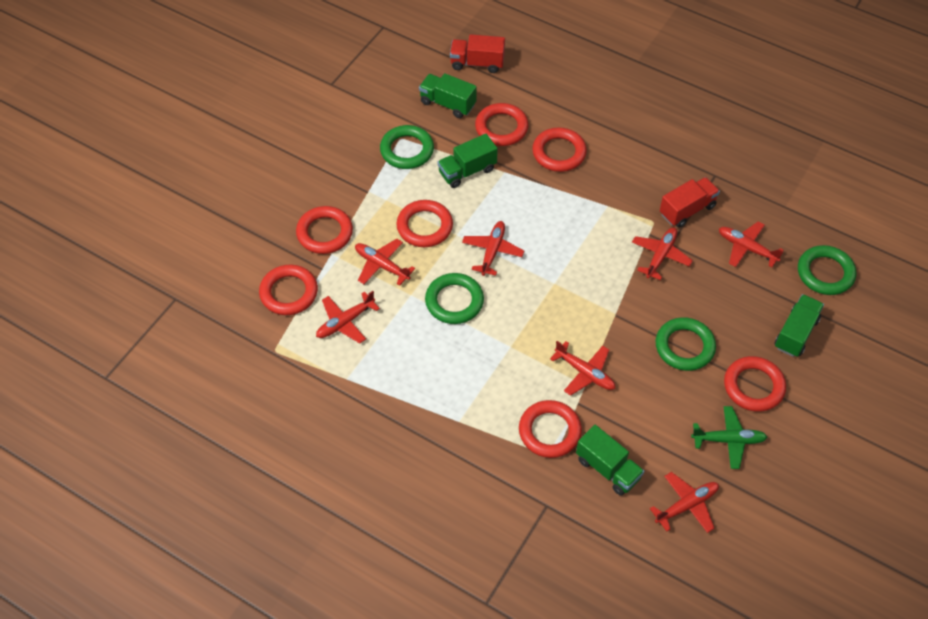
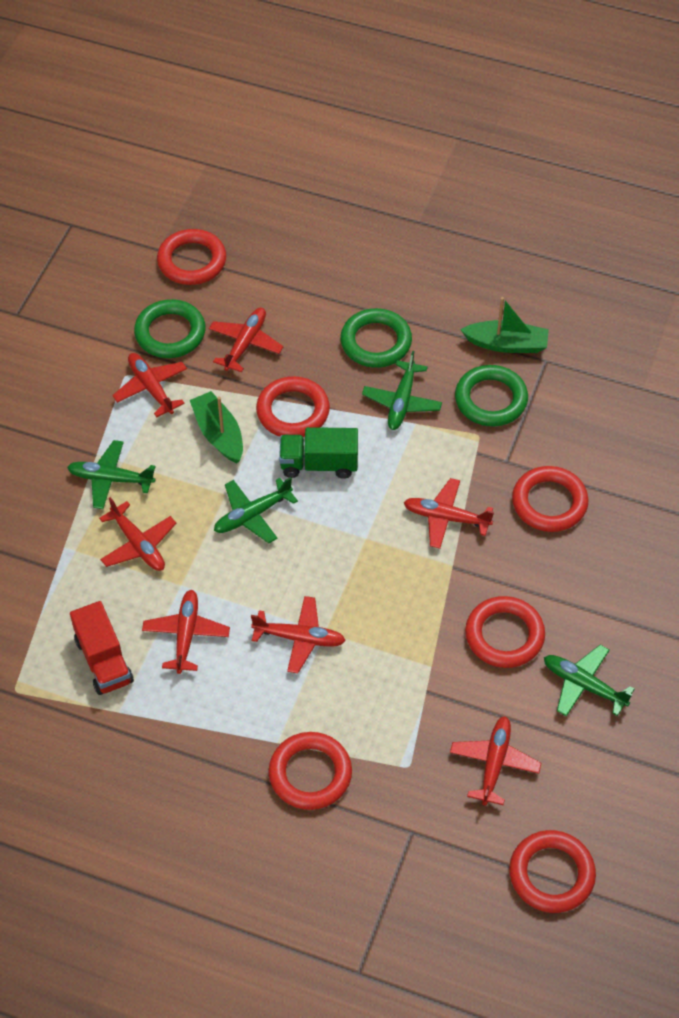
green boat: 0 -> 2
green plane: 1 -> 4
green ring: 4 -> 3
green truck: 4 -> 1
red ring: 7 -> 6
red truck: 2 -> 1

